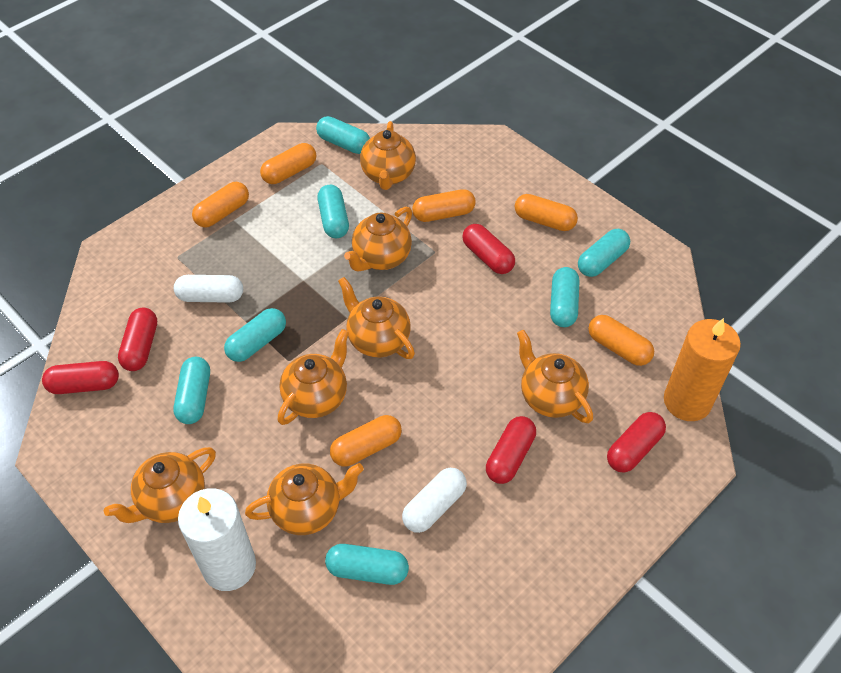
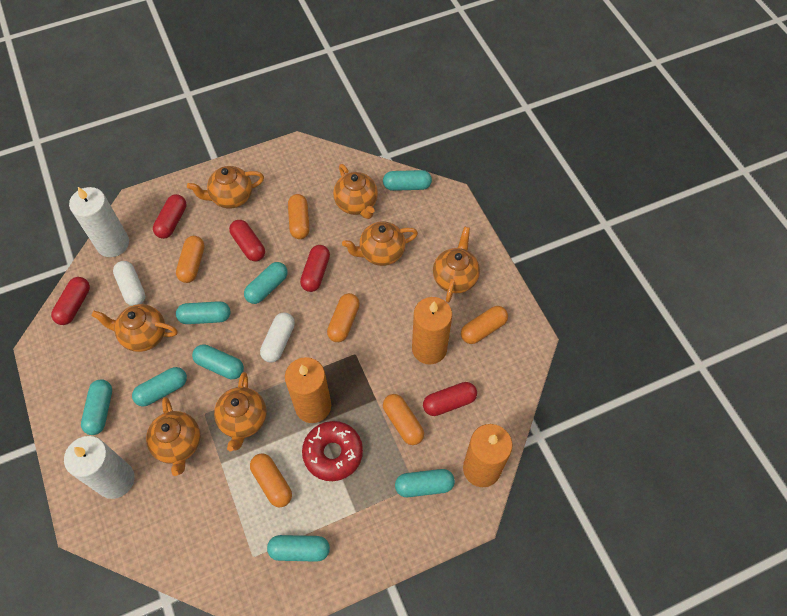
orange candle: 1 -> 3
red donut: 0 -> 1
turquoise capsule: 7 -> 8
white candle: 1 -> 2

